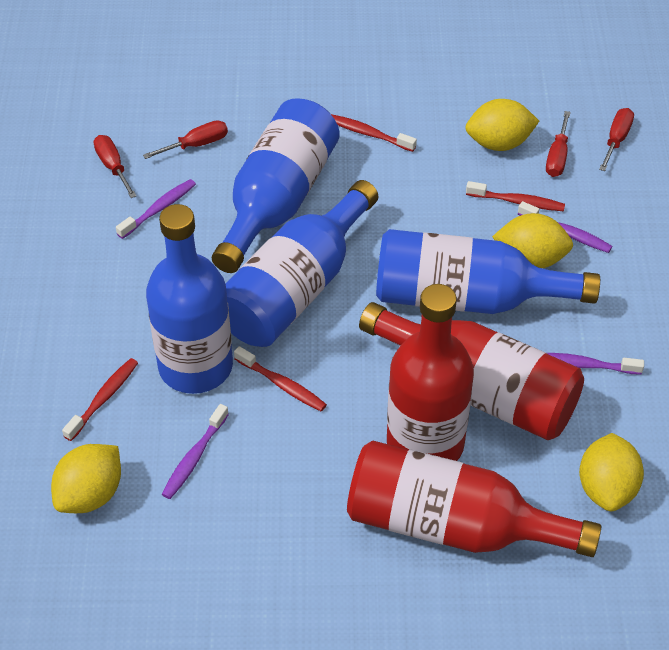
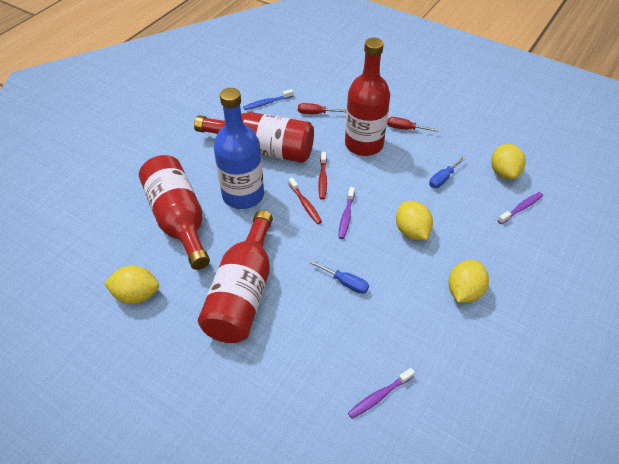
blue bottle: 4 -> 1
blue screwdriver: 0 -> 2
blue toothbrush: 0 -> 1
purple toothbrush: 4 -> 3
red bottle: 3 -> 4
red screwdriver: 4 -> 2
red toothbrush: 4 -> 2

